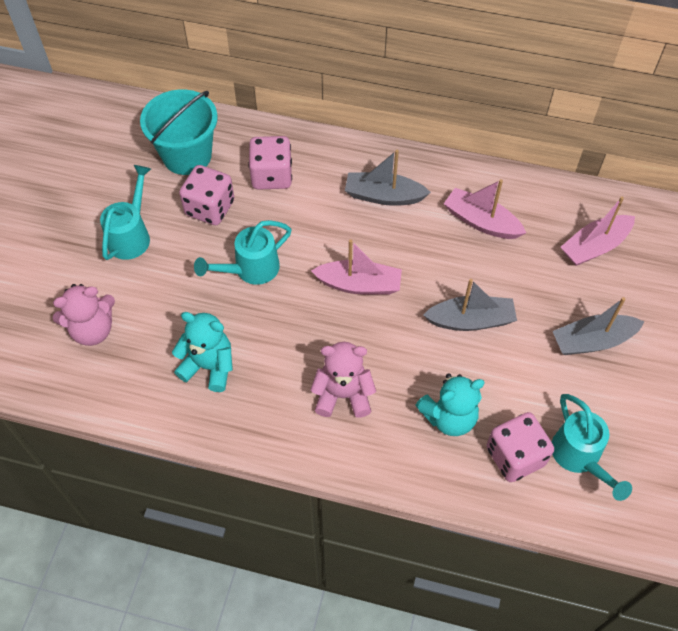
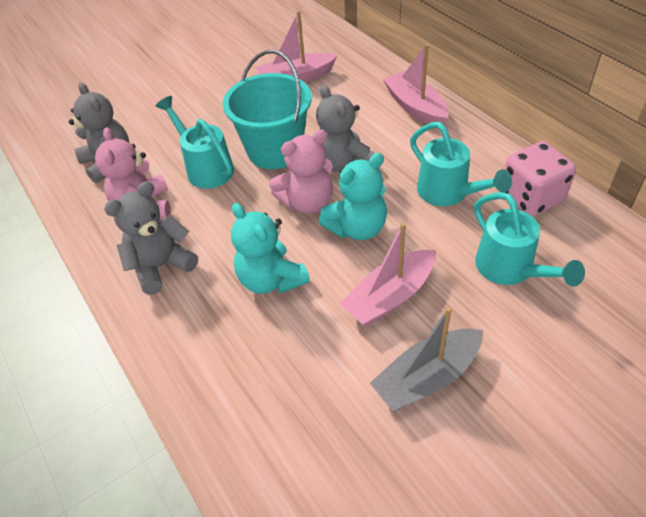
grey boat: 3 -> 1
grey teddy bear: 0 -> 3
pink dice: 3 -> 1

